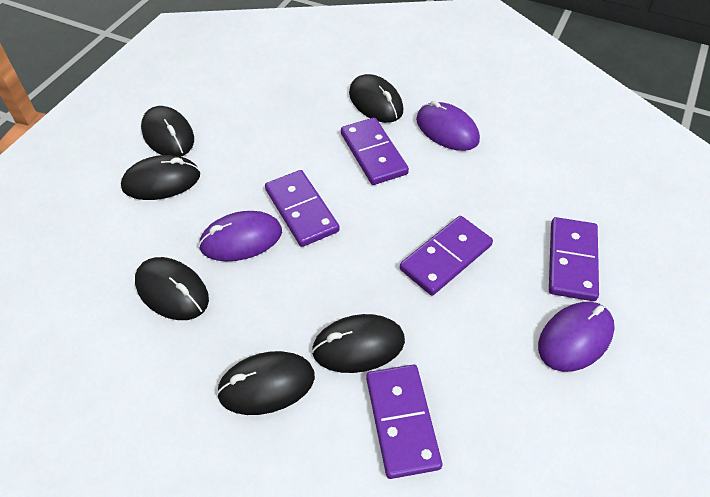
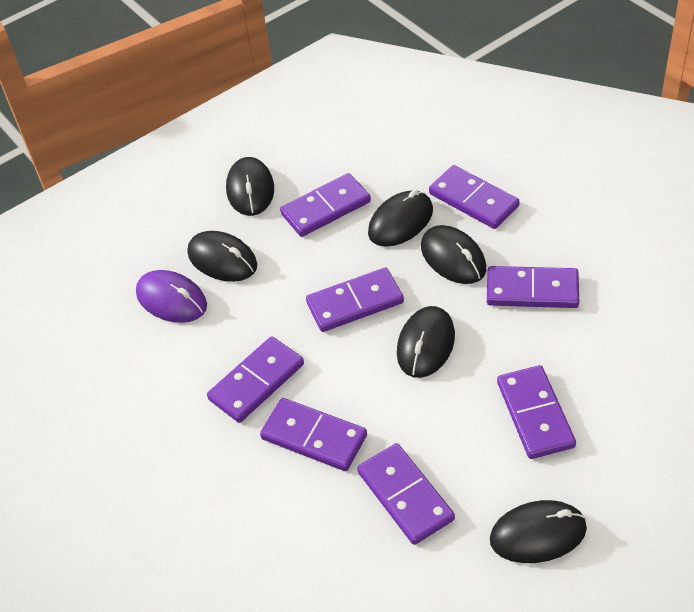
purple domino: 5 -> 8
purple mouse: 3 -> 1

